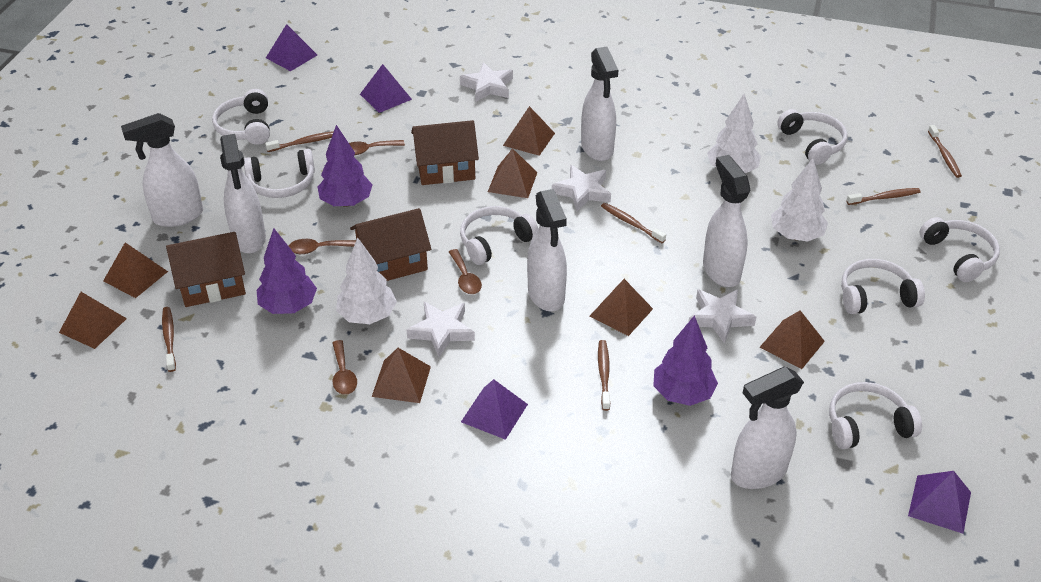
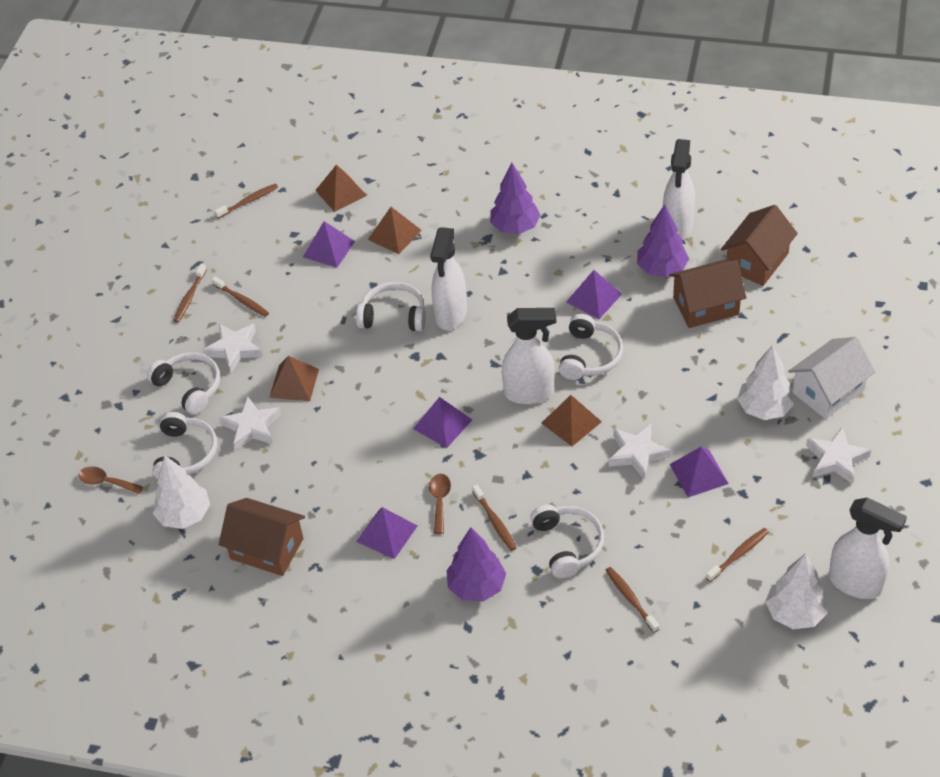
brown pyramid: 7 -> 4
brown spoon: 4 -> 2
purple pyramid: 4 -> 5
white headphones: 7 -> 5
white house: 0 -> 1
white spray bottle: 6 -> 4

